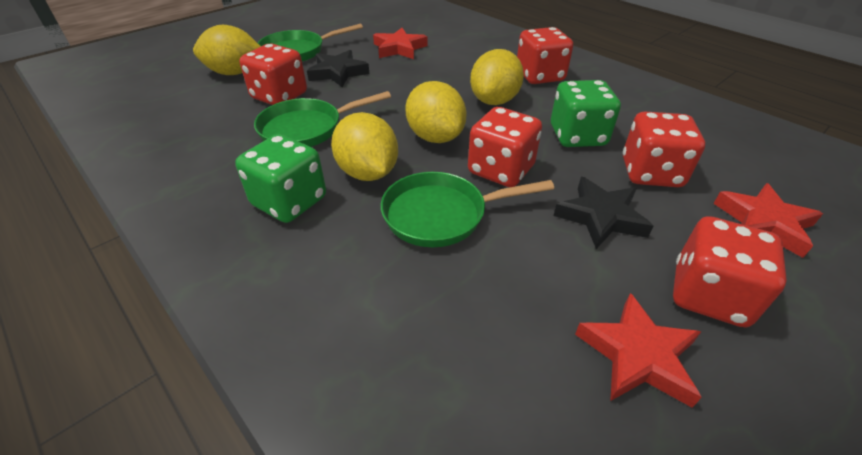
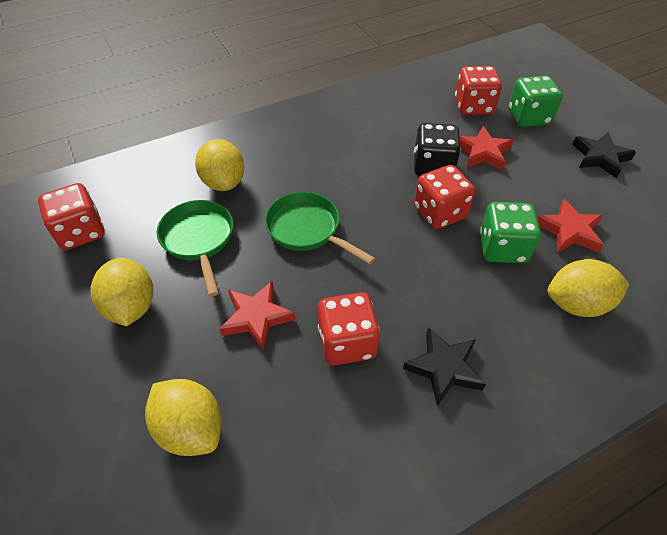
black dice: 0 -> 1
green pan: 3 -> 2
red dice: 5 -> 4

